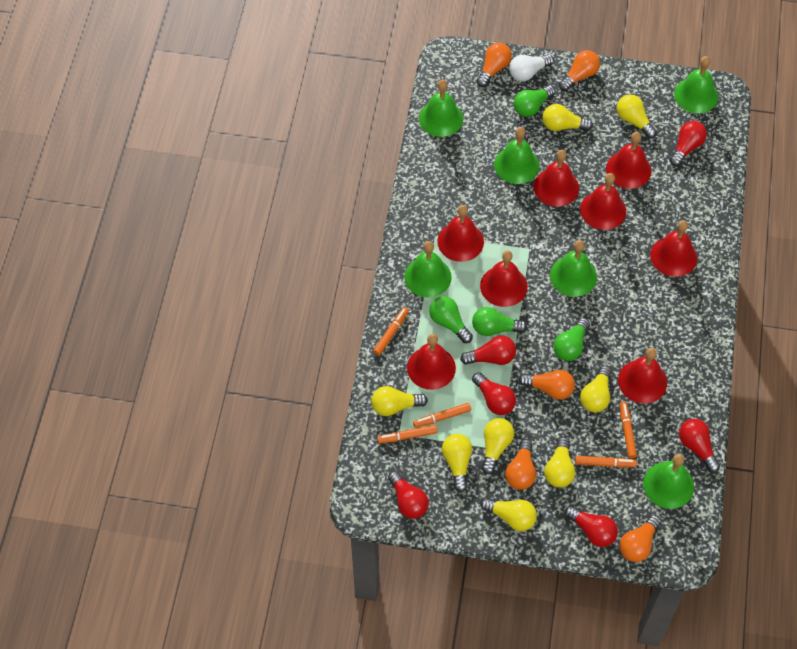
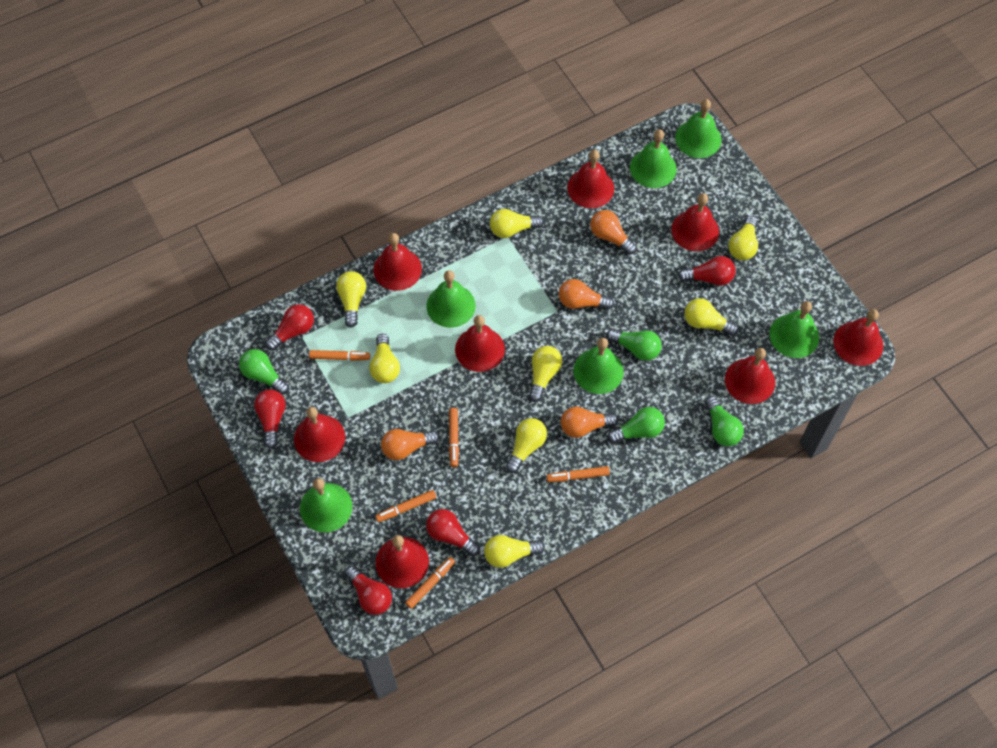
orange light bulb: 5 -> 4
red light bulb: 6 -> 5
white light bulb: 1 -> 0

